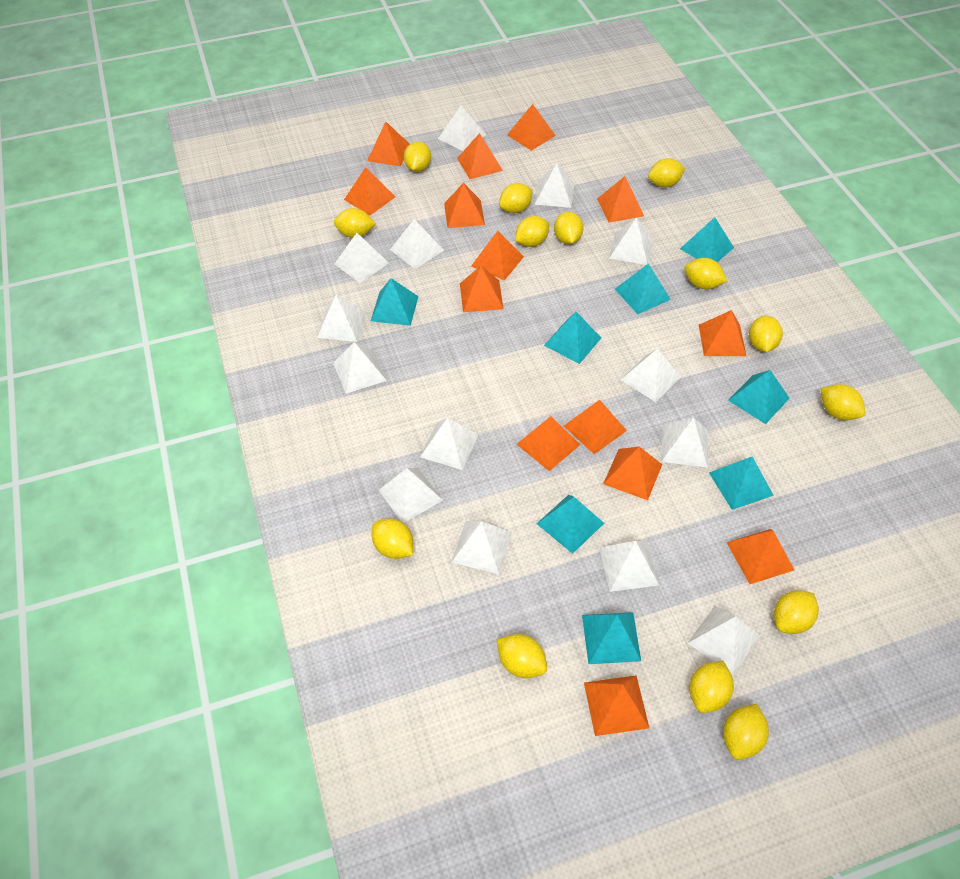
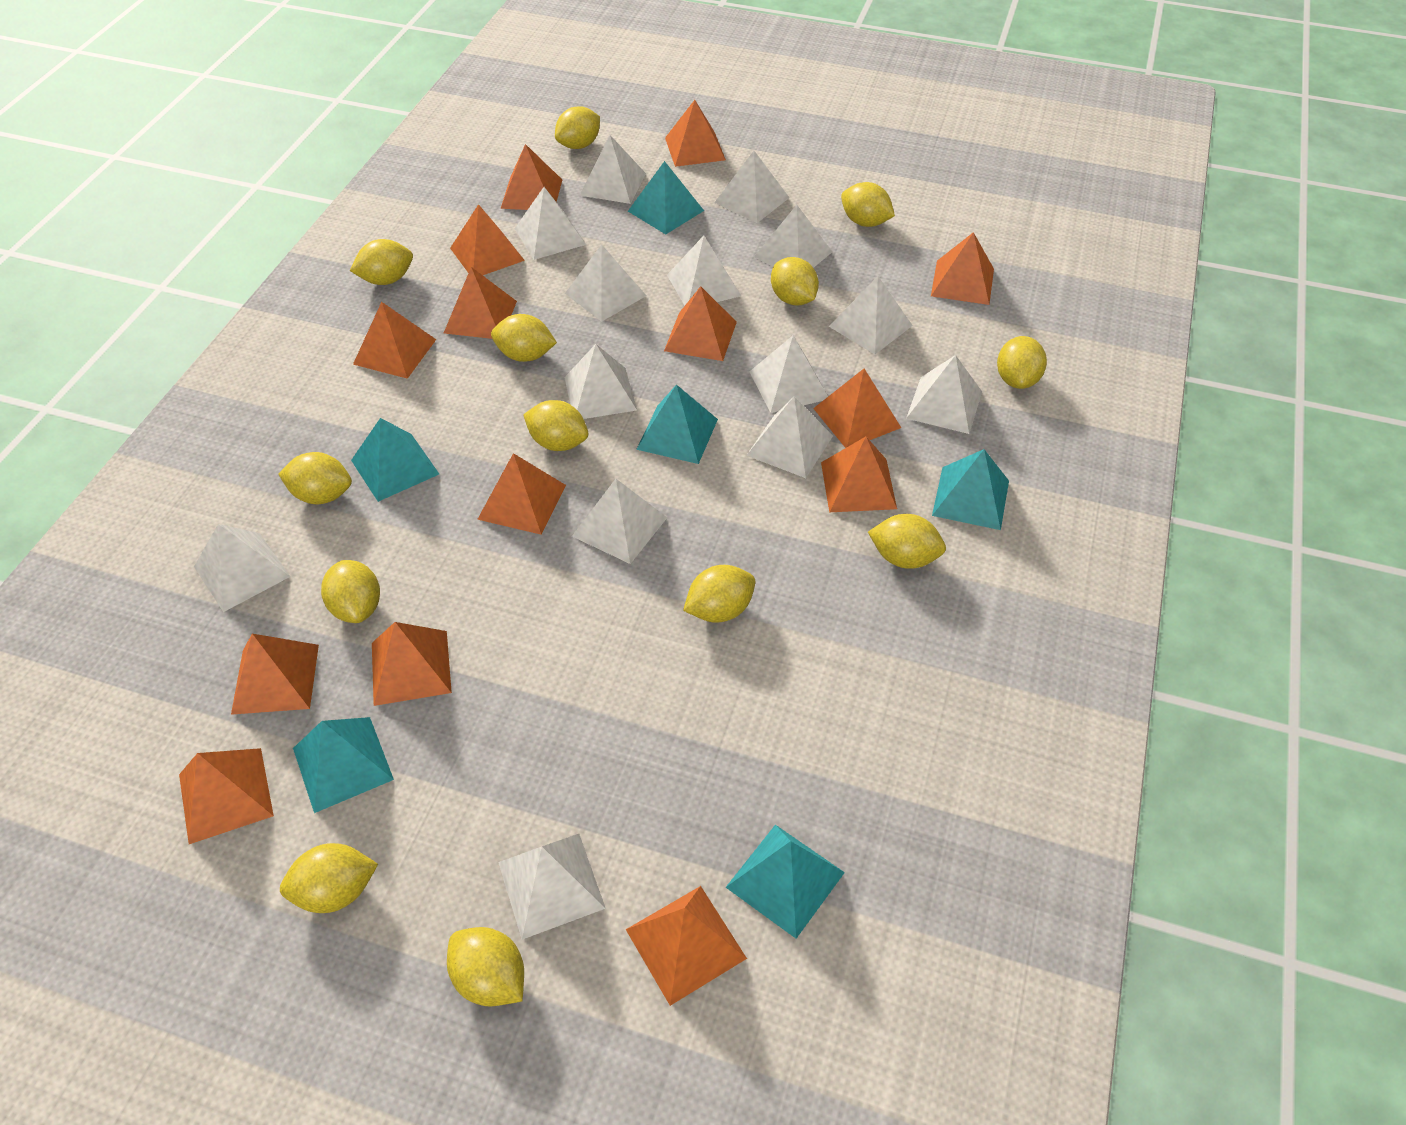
turquoise pyramid: 8 -> 6
yellow lemon: 14 -> 13

